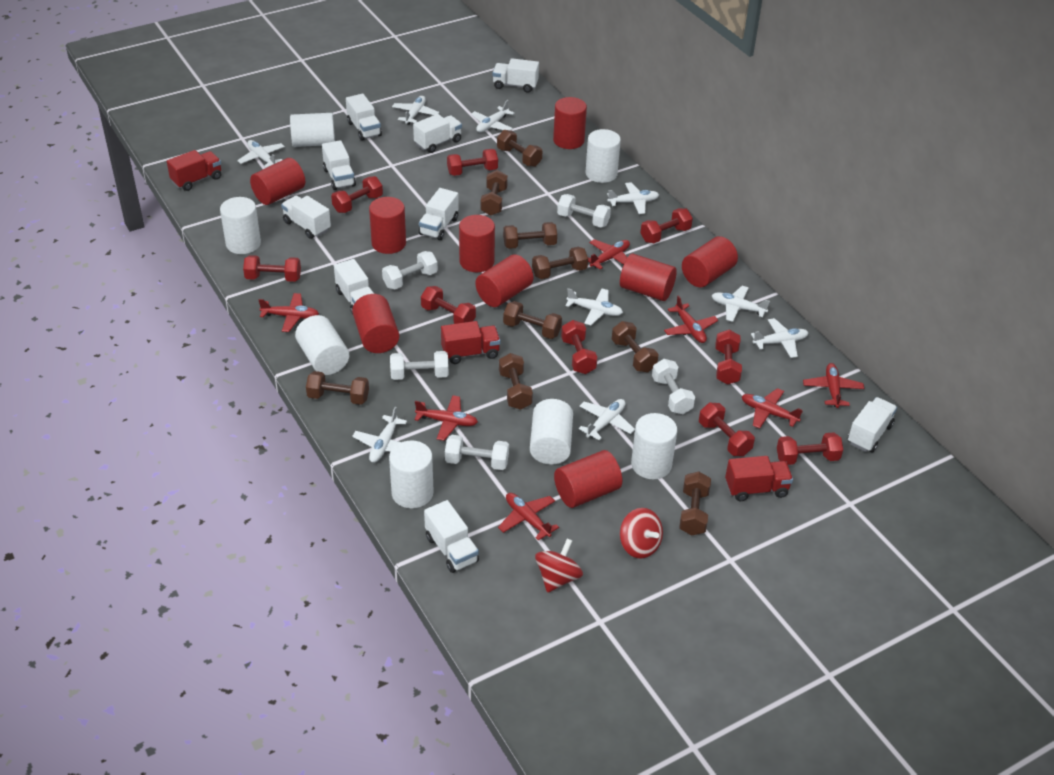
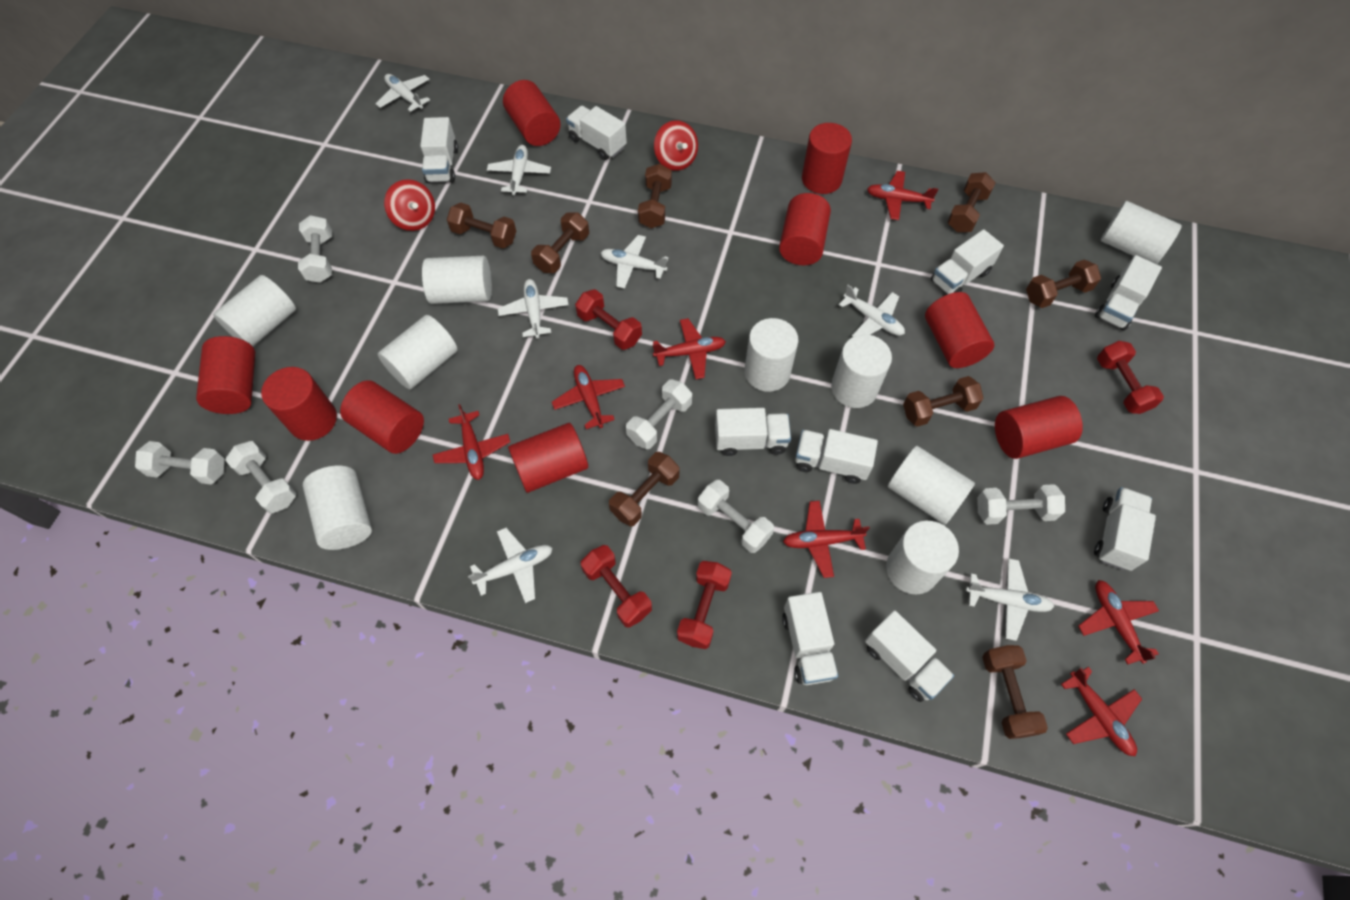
brown dumbbell: 9 -> 8
red dumbbell: 9 -> 4
red truck: 3 -> 0
white cylinder: 7 -> 9
white dumbbell: 5 -> 6
white plane: 9 -> 7

